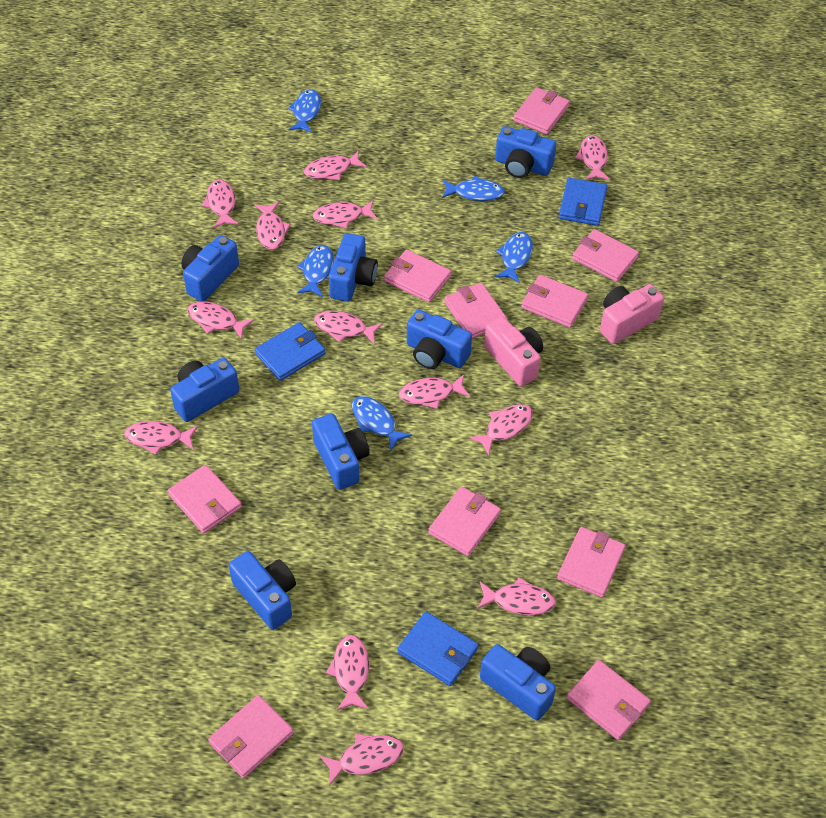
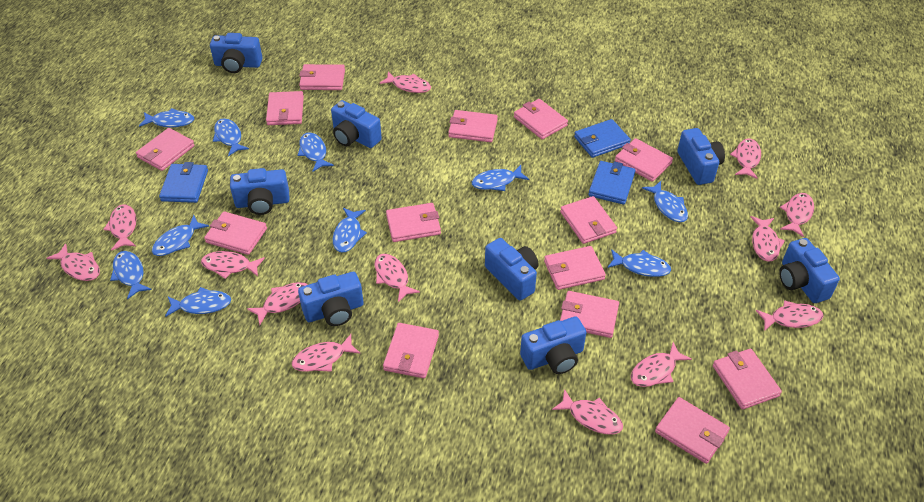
blue fish: 5 -> 10
pink camera: 2 -> 0
pink wallet: 10 -> 14

